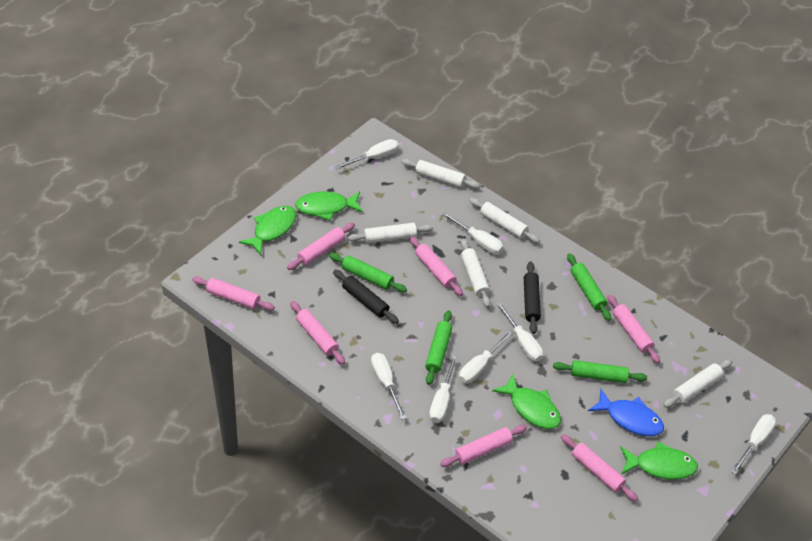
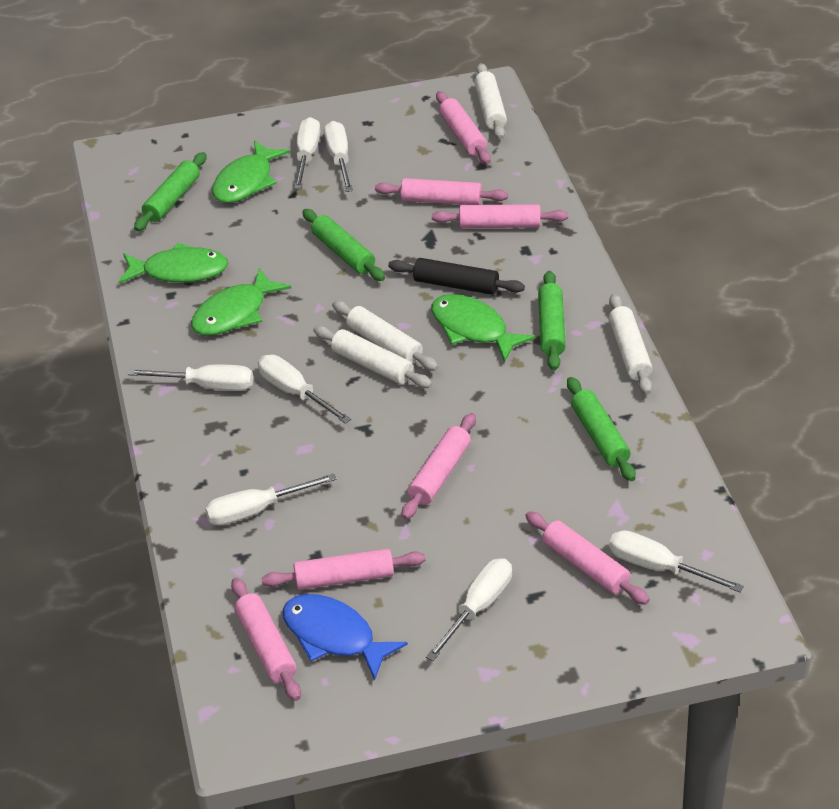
black rolling pin: 2 -> 1
white rolling pin: 5 -> 4

